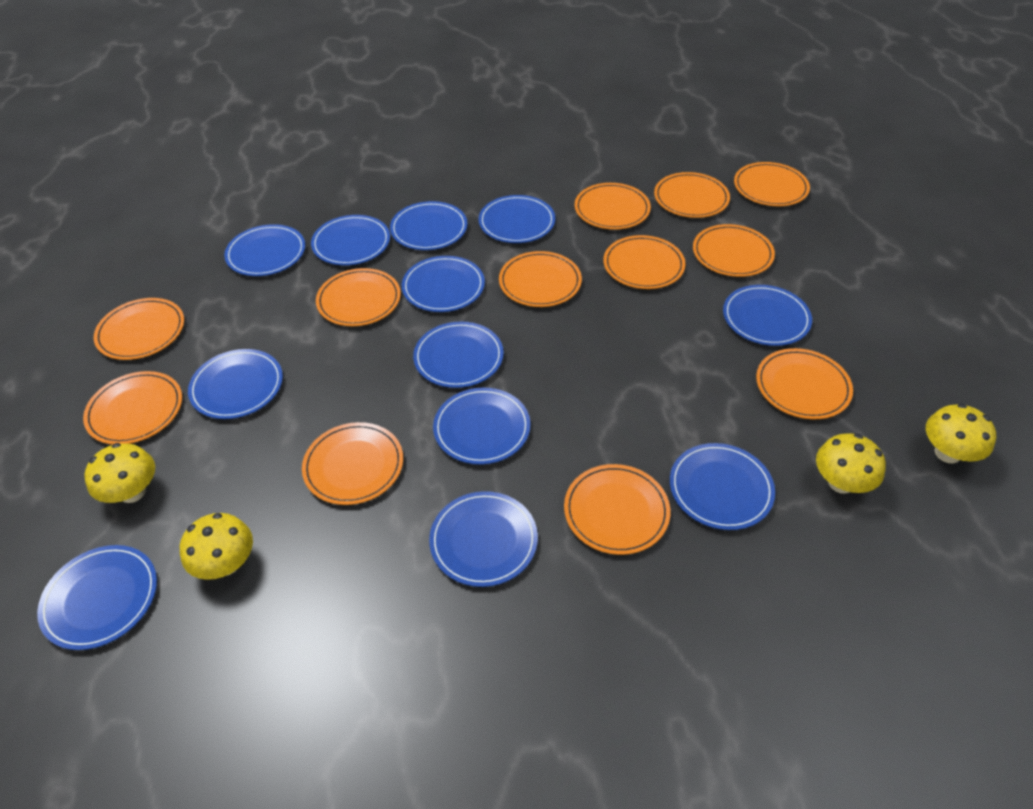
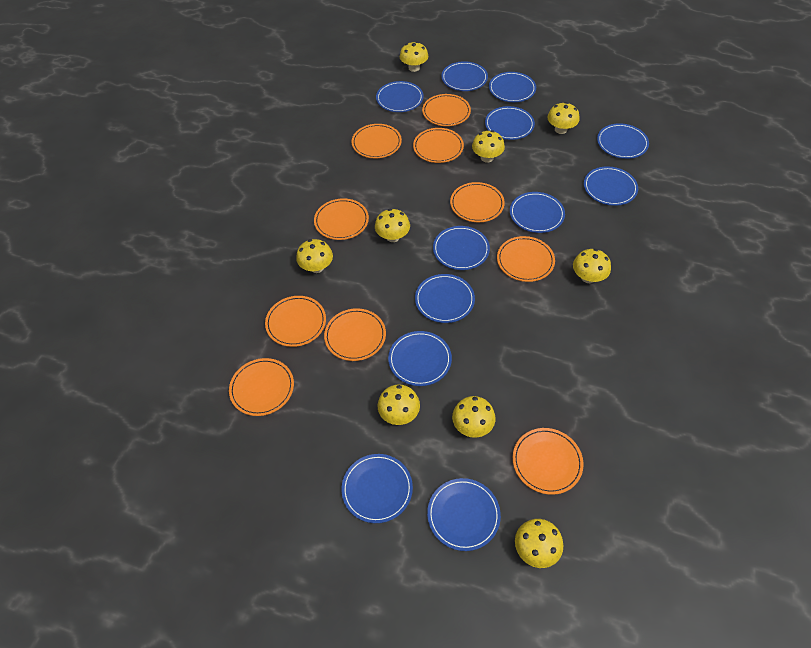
orange plate: 12 -> 10
yellow mushroom: 4 -> 9

